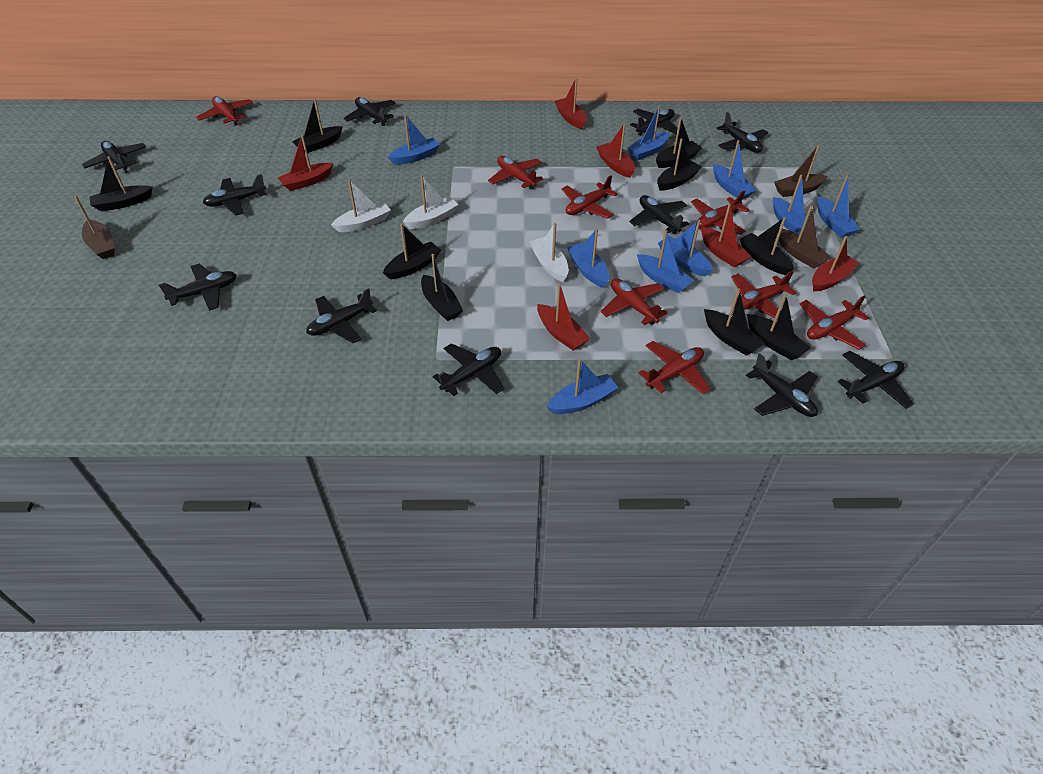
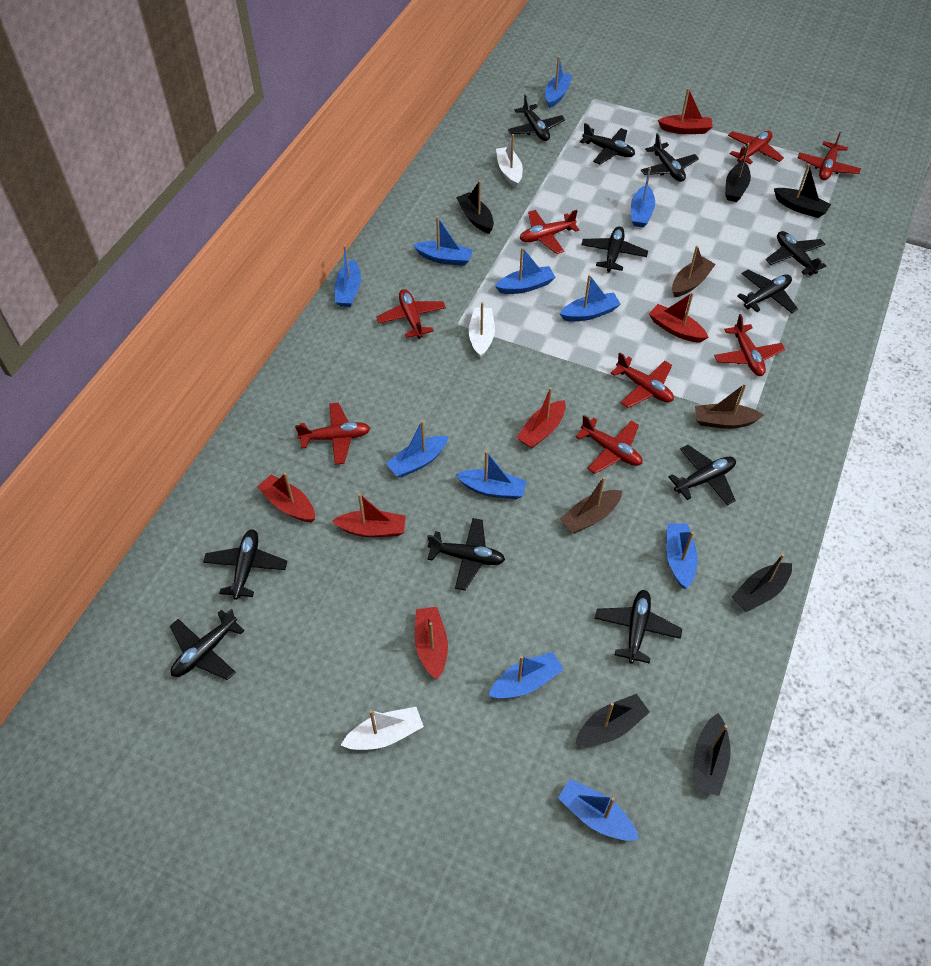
black boat: 9 -> 6
blue boat: 9 -> 11

